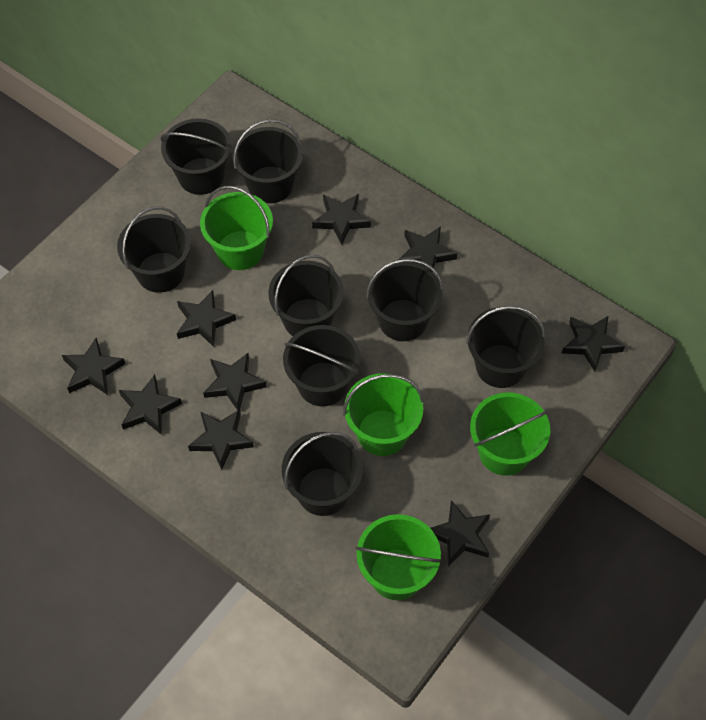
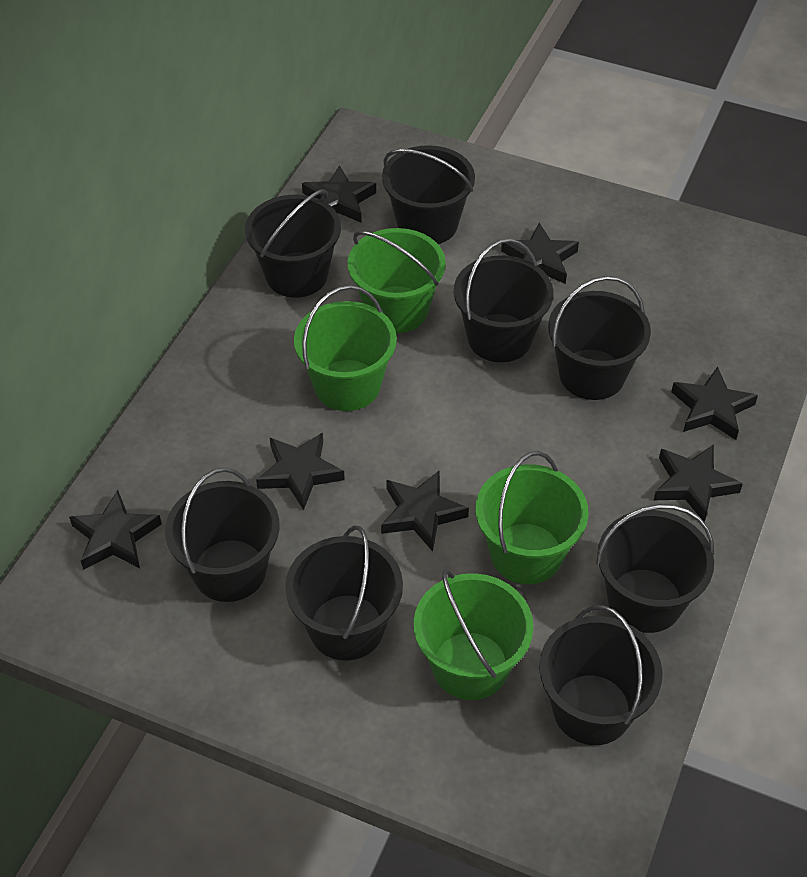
black star: 9 -> 7

